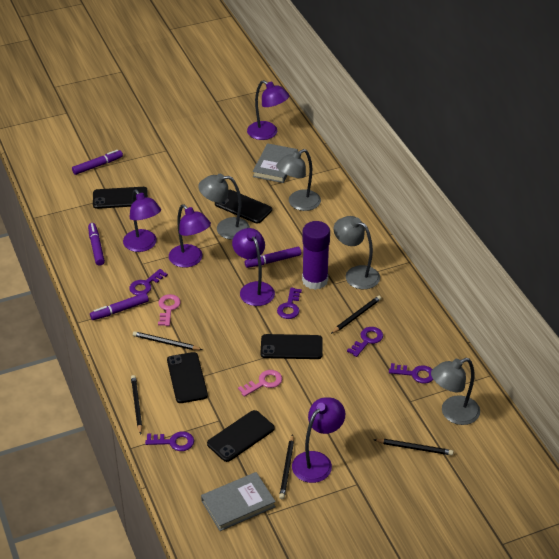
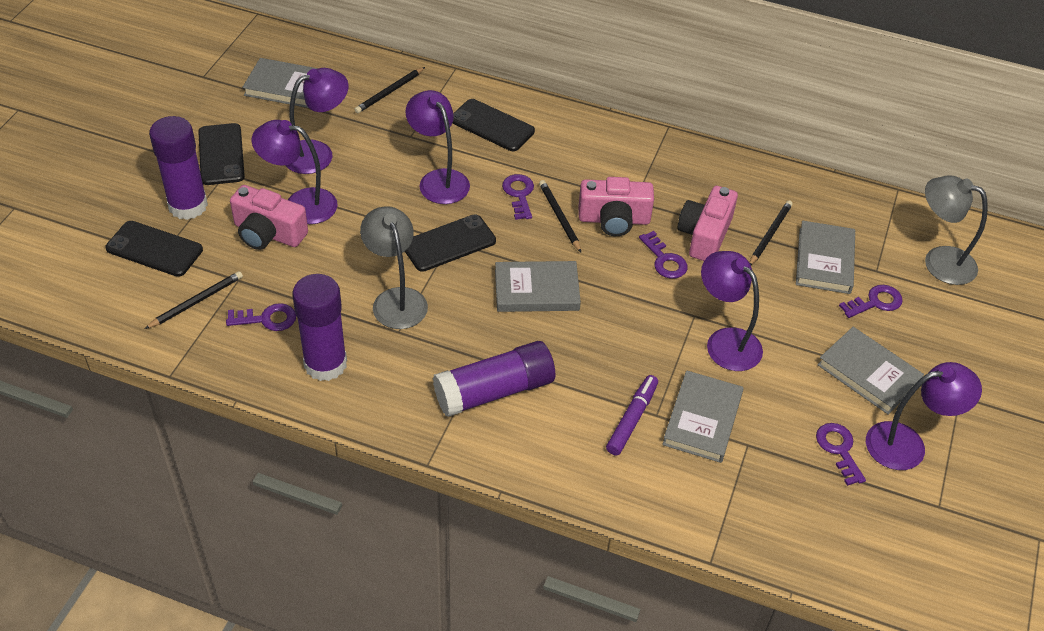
black pencil: 5 -> 4
black phone: 5 -> 4
grey book: 2 -> 5
grey lamp: 4 -> 2
pink camera: 0 -> 3
pink key: 2 -> 0
purple glue stick: 1 -> 3
purple marker: 4 -> 1

